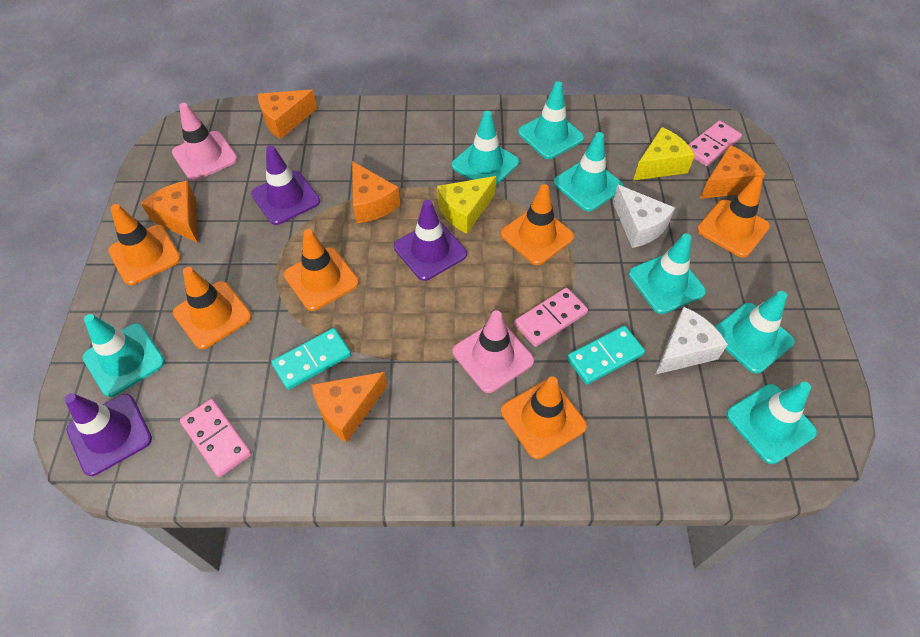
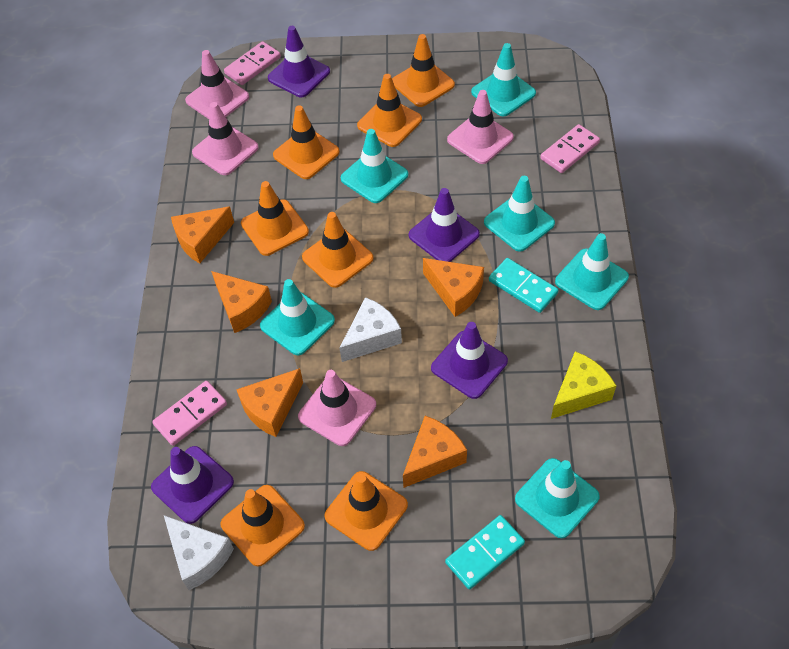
orange traffic cone: 6 -> 7
pink traffic cone: 2 -> 4
purple traffic cone: 3 -> 4
turquoise traffic cone: 7 -> 6
yellow cheese: 2 -> 1

